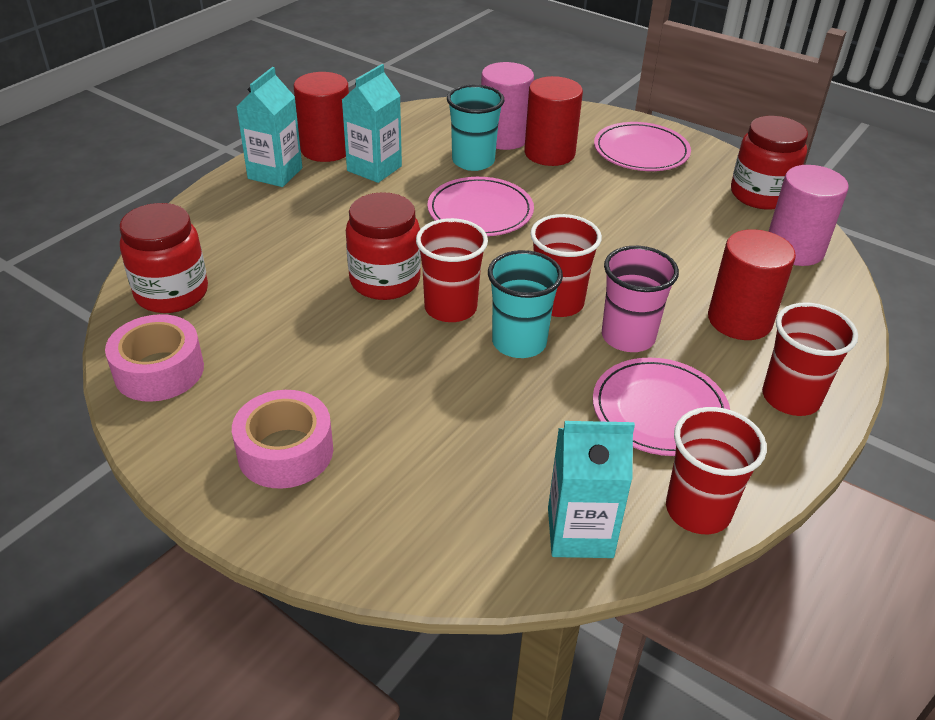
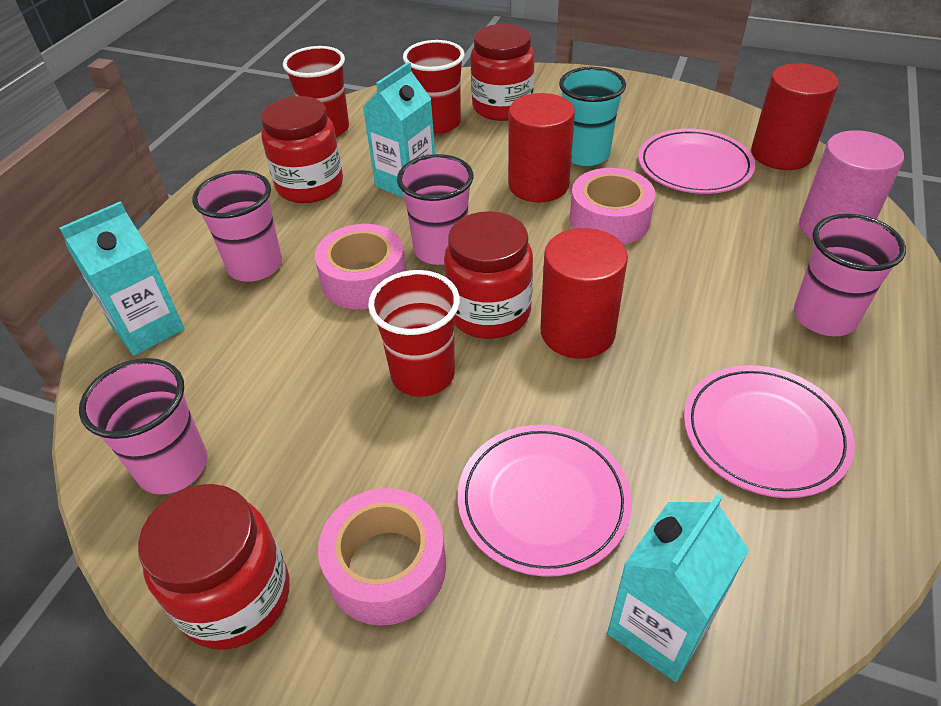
pink cup: 1 -> 4
pink cylinder: 2 -> 1
pink tape: 2 -> 3
red cup: 4 -> 3
red jar: 3 -> 4
turquoise cup: 2 -> 1

